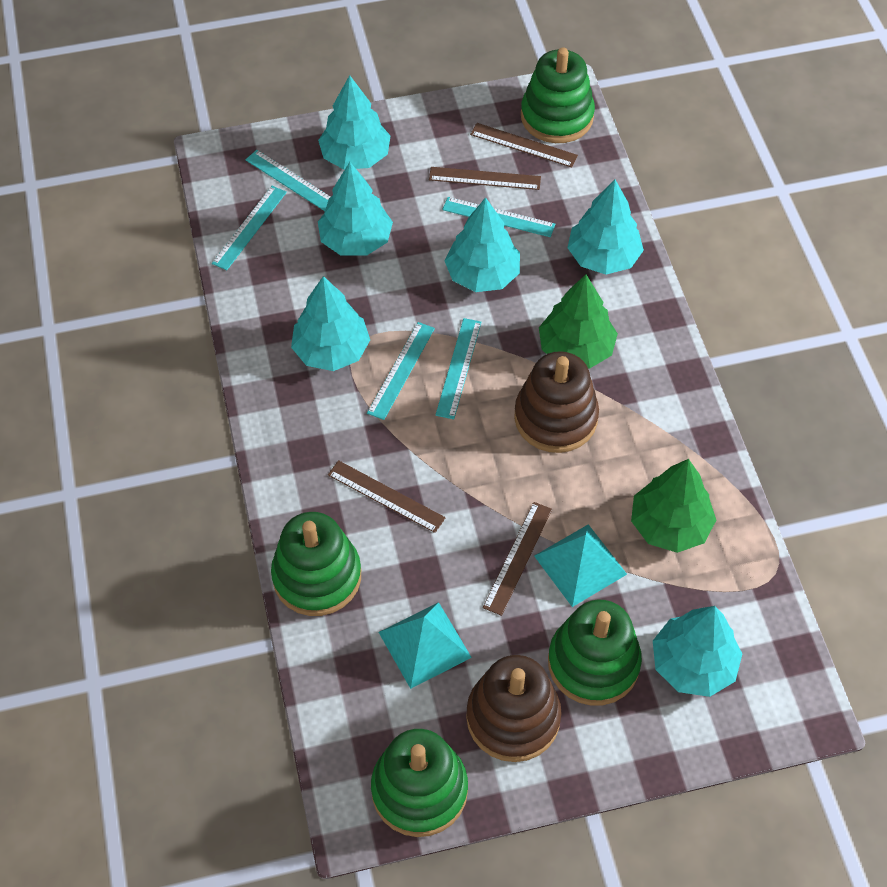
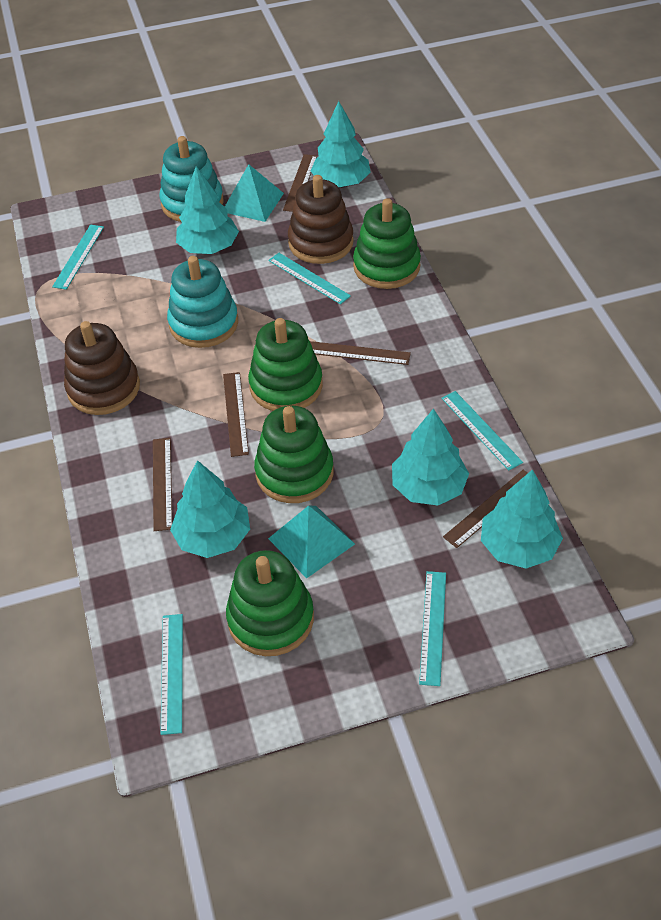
brown ruler: 4 -> 5
green tree: 2 -> 0
turquoise stacking toy: 0 -> 2
turquoise tree: 6 -> 5

